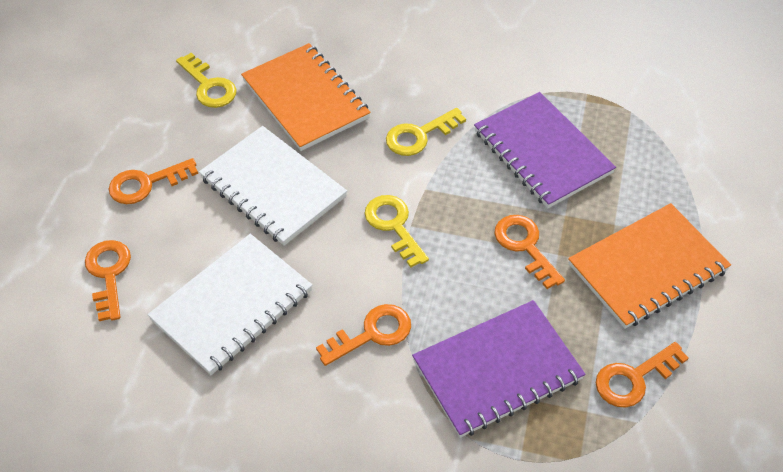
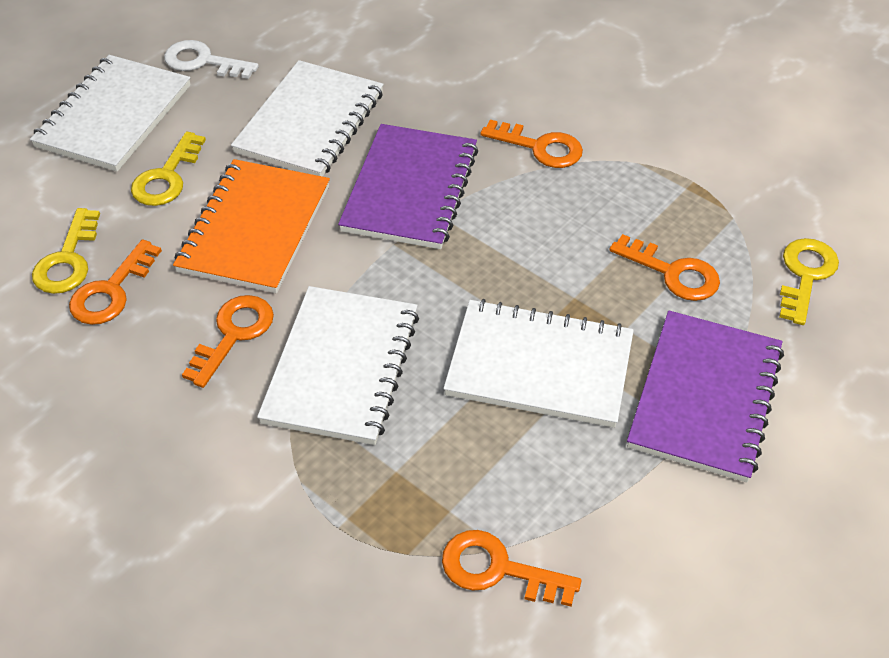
orange notebook: 2 -> 1
white key: 0 -> 1
white notebook: 2 -> 4

